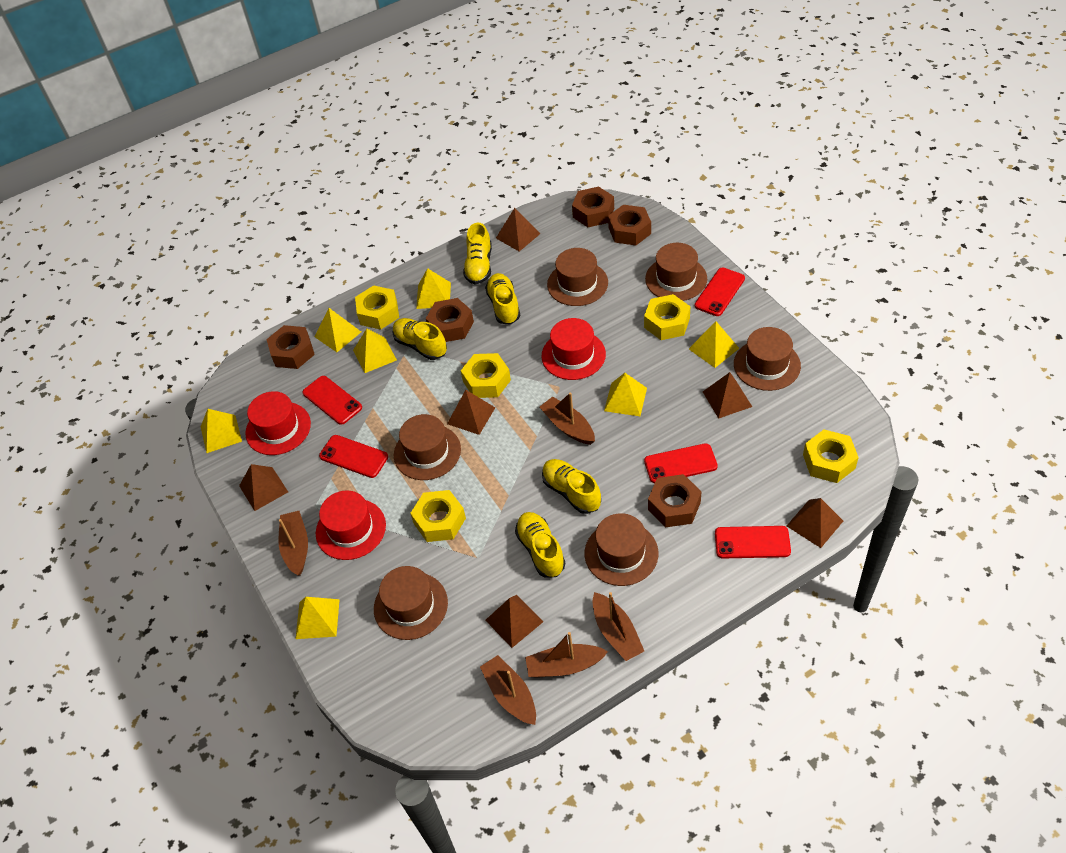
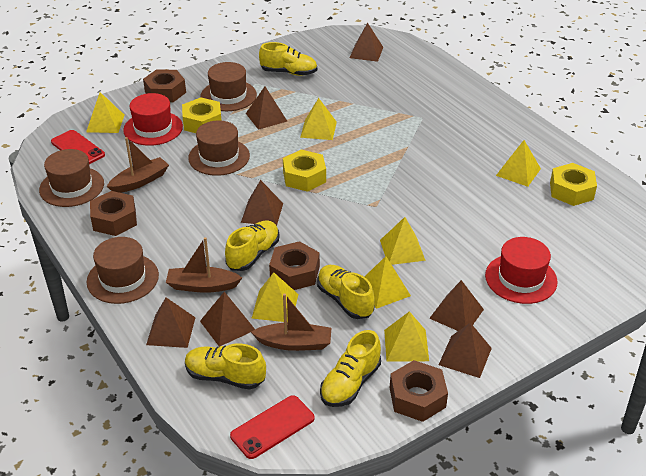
brown boat: 5 -> 3
brown hat: 6 -> 4
brown nut: 5 -> 4
brown pyramid: 6 -> 7
red hat: 3 -> 2
red phone: 5 -> 2
yellow nut: 5 -> 3

